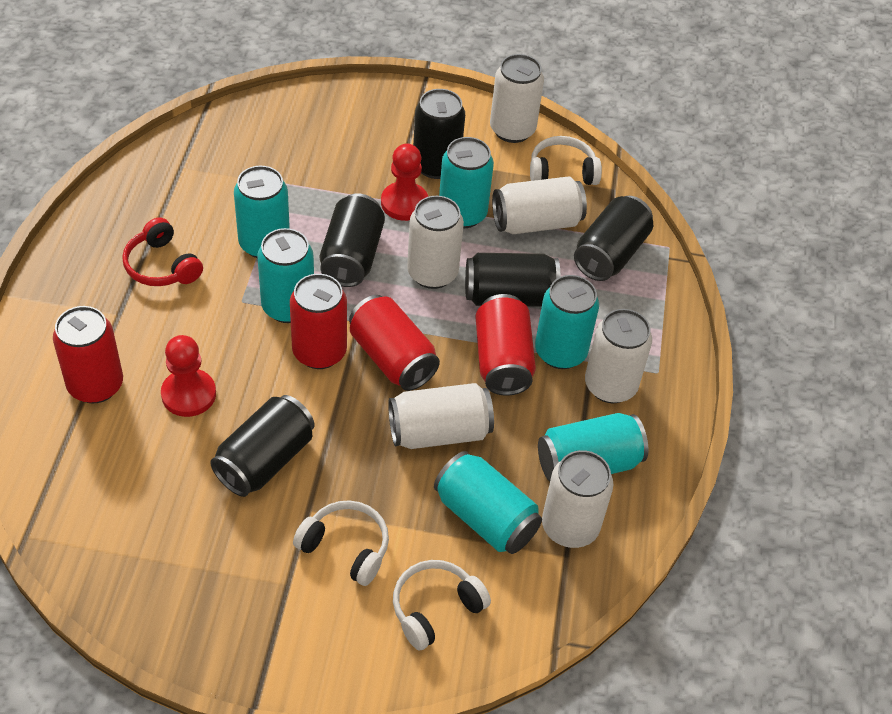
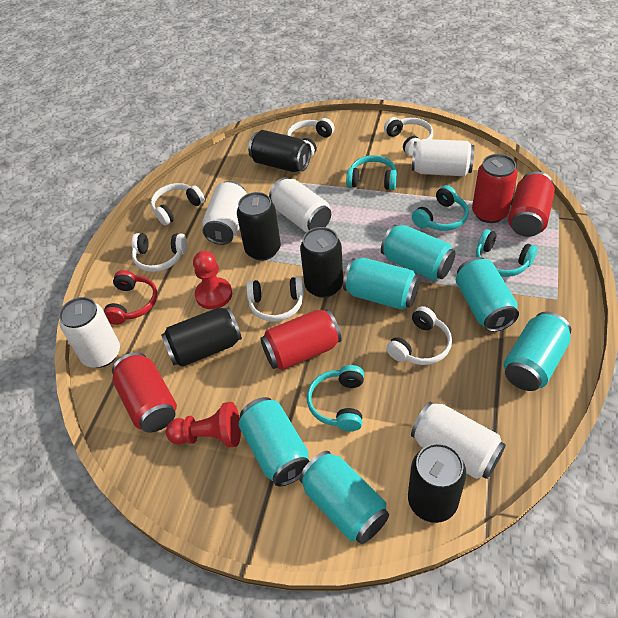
turquoise headphones: 0 -> 4
white can: 6 -> 5
white headphones: 3 -> 6

